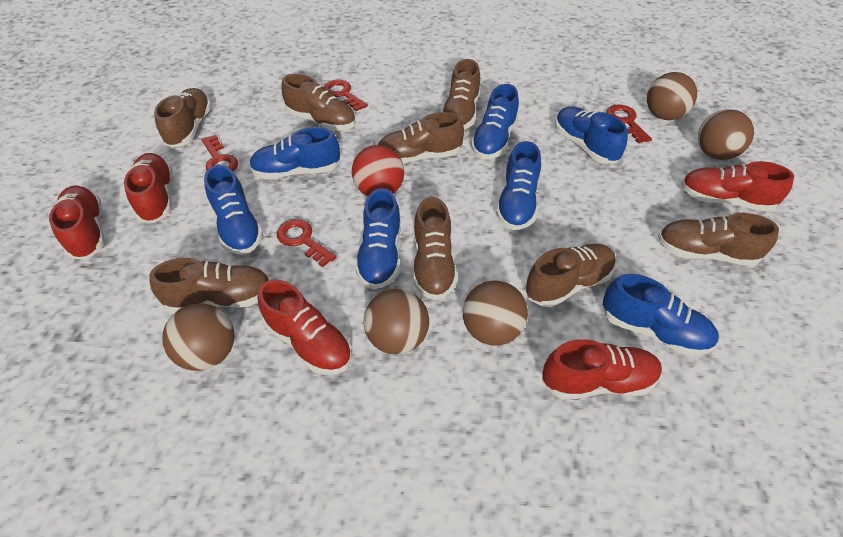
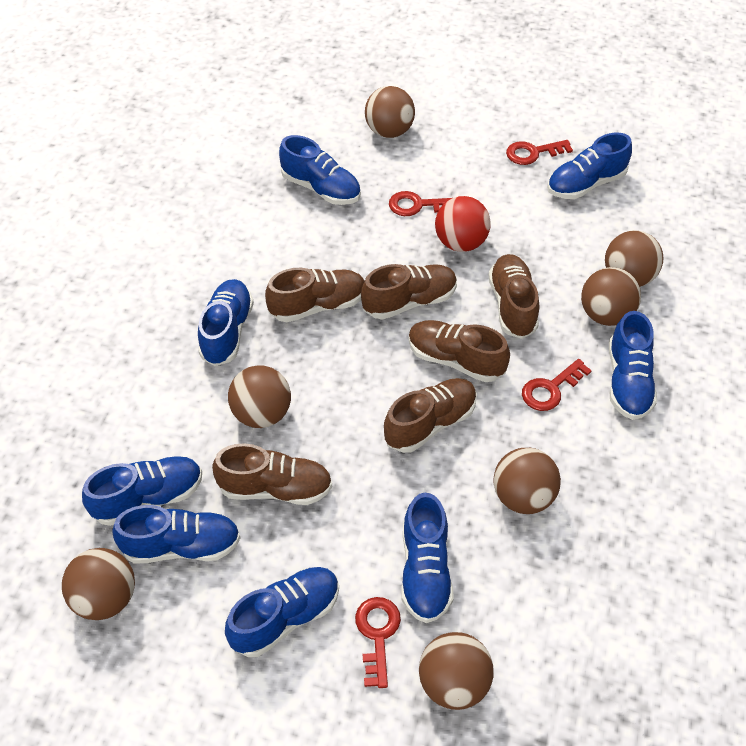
blue shoe: 7 -> 8
brown ball: 5 -> 7
brown shoe: 8 -> 6
red shoe: 5 -> 0

